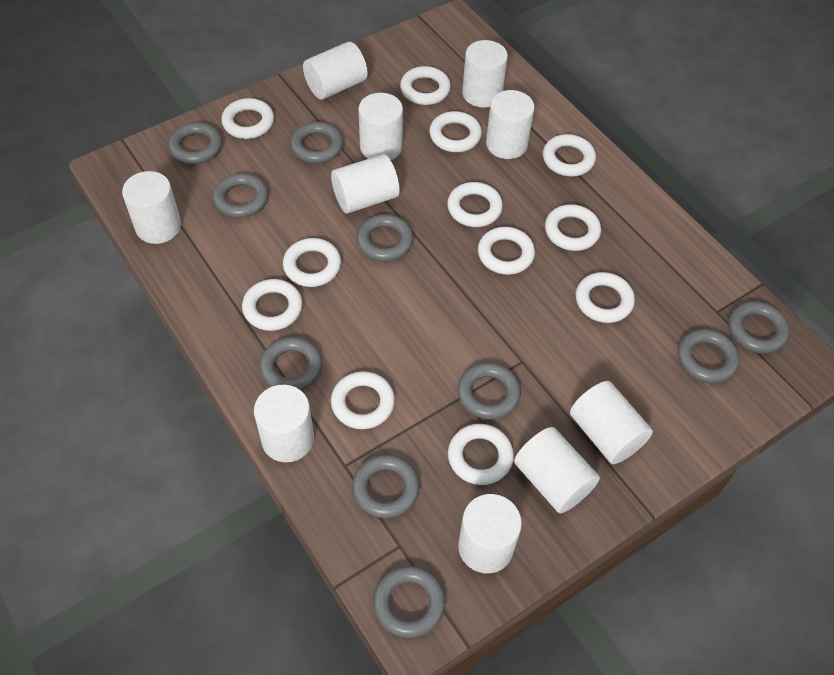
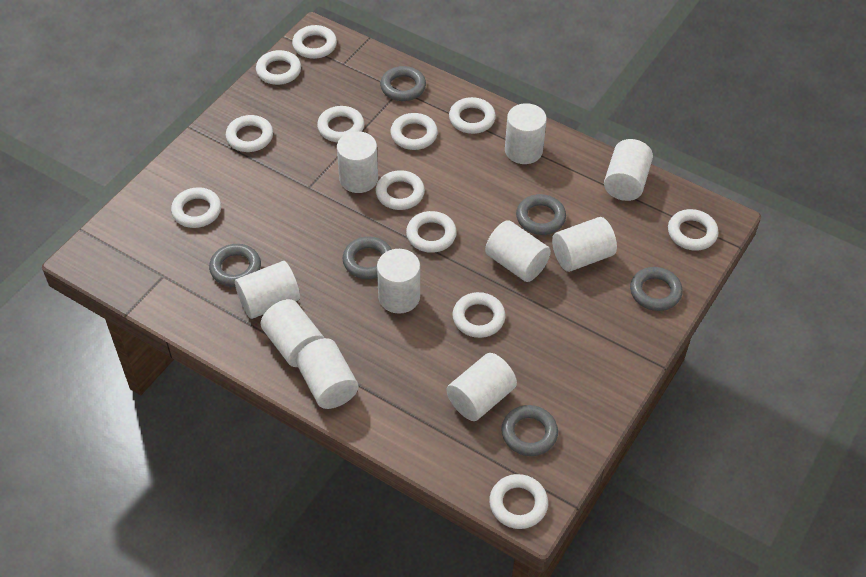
grey ring: 10 -> 6

